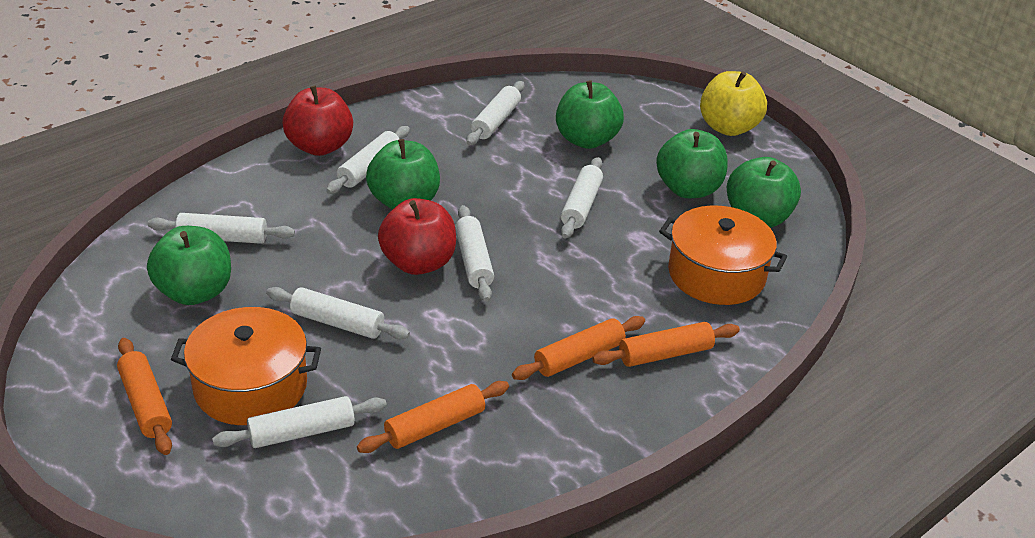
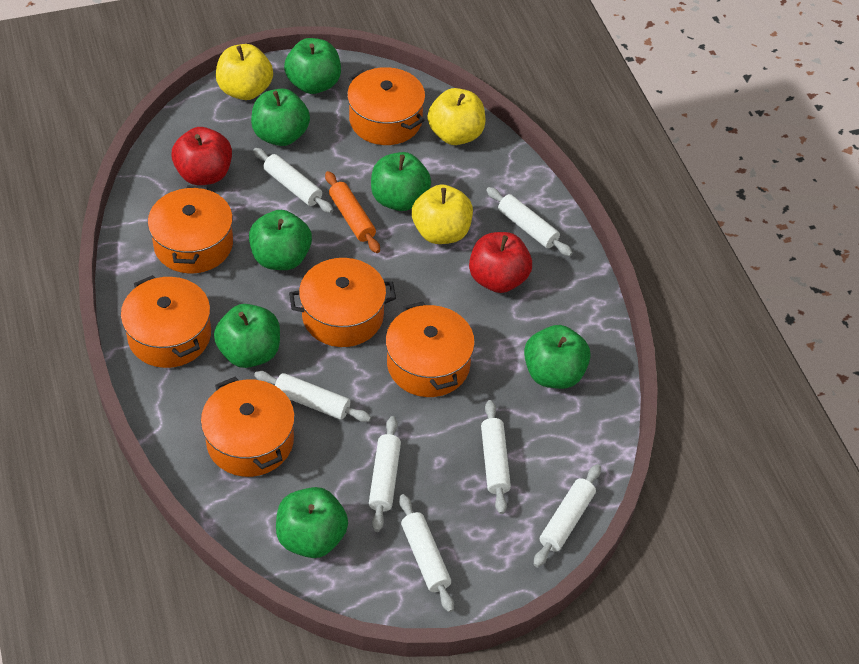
green apple: 5 -> 7
orange pot: 2 -> 6
orange rolling pin: 4 -> 1
yellow apple: 1 -> 3

